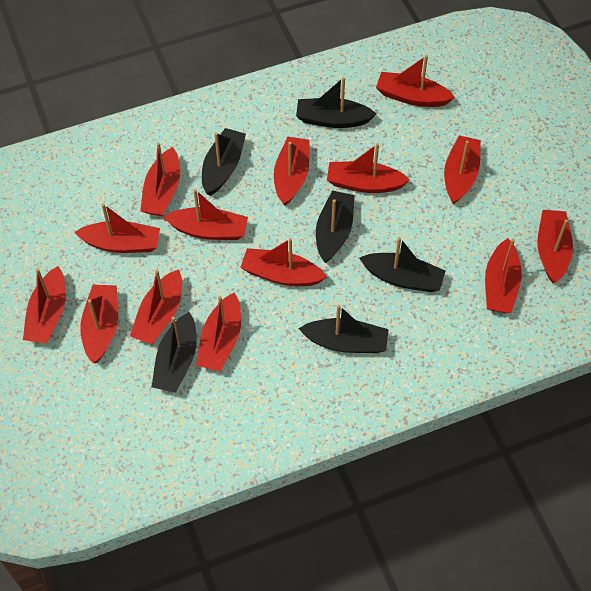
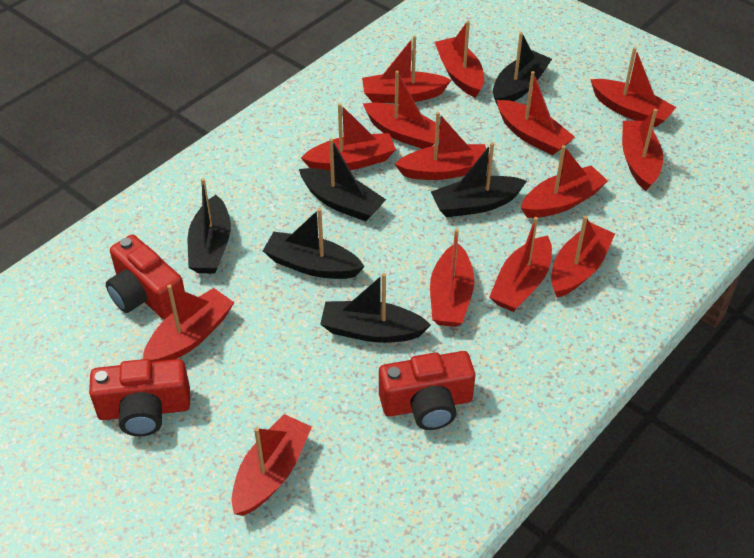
red camera: 0 -> 3

